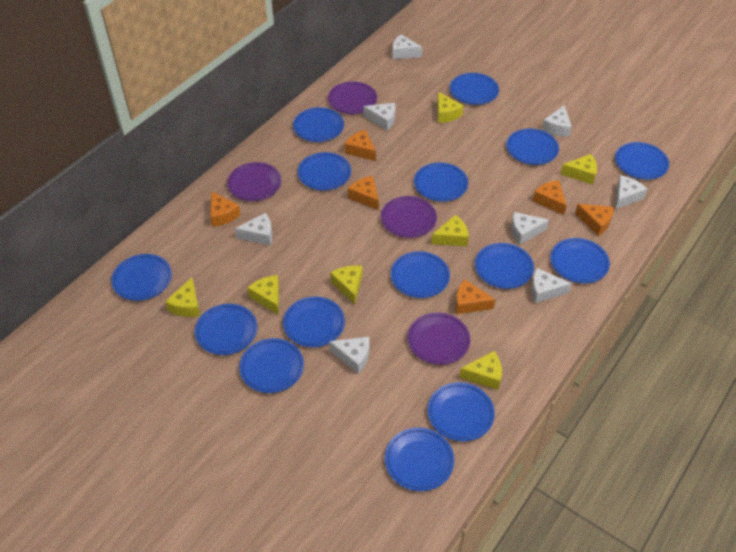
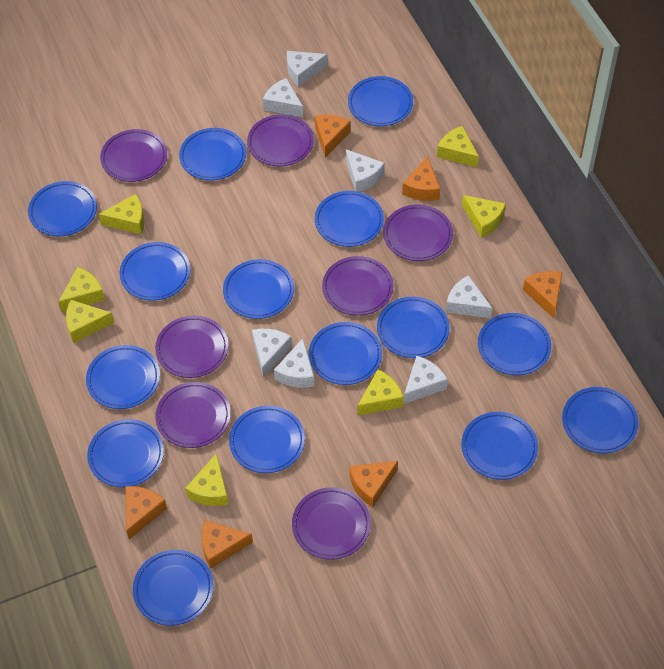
purple plate: 4 -> 7
white cheese: 8 -> 7

